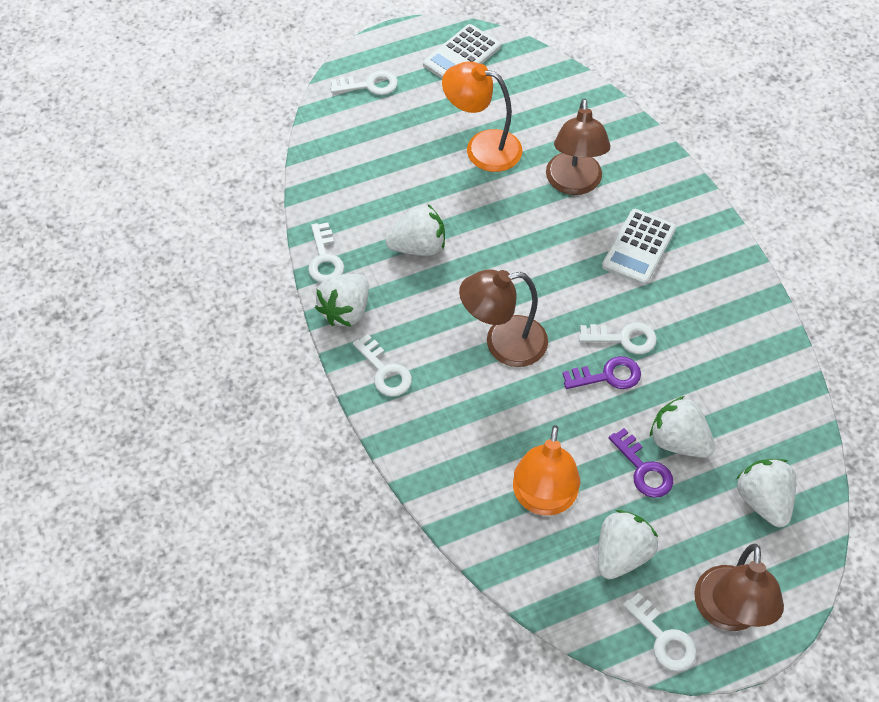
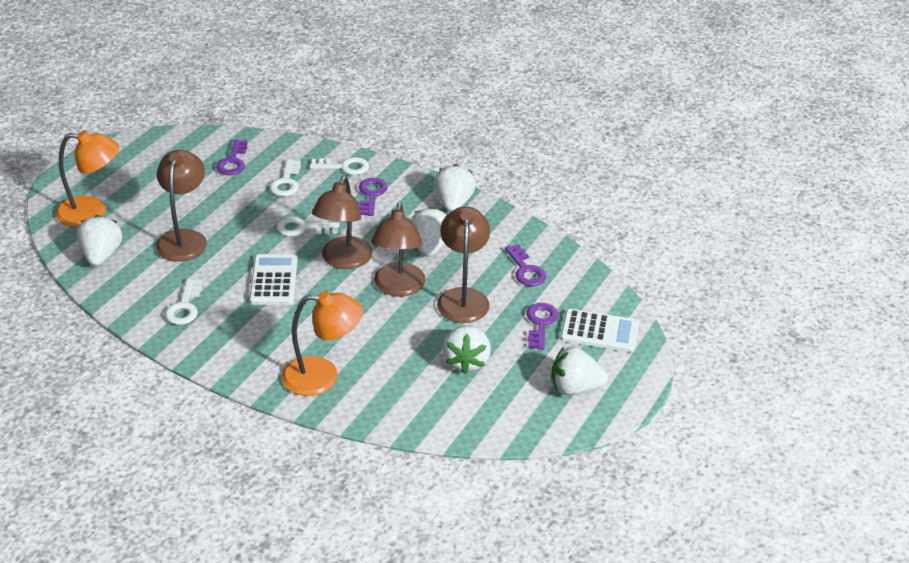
brown lamp: 3 -> 4
purple key: 2 -> 4
white key: 5 -> 4

